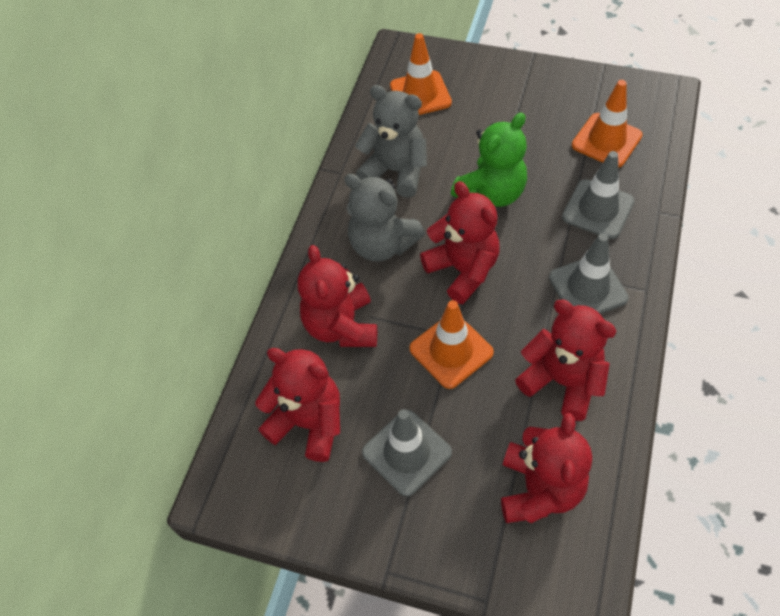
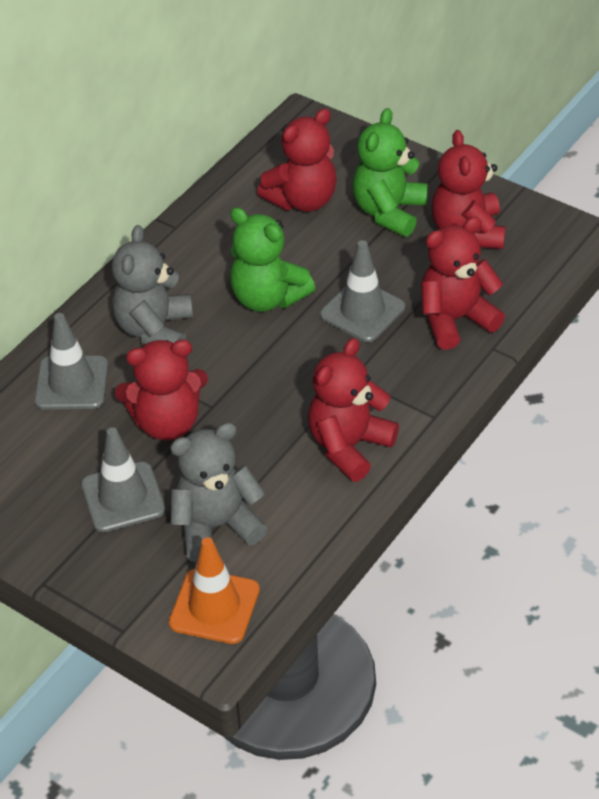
green teddy bear: 1 -> 2
orange traffic cone: 3 -> 1

